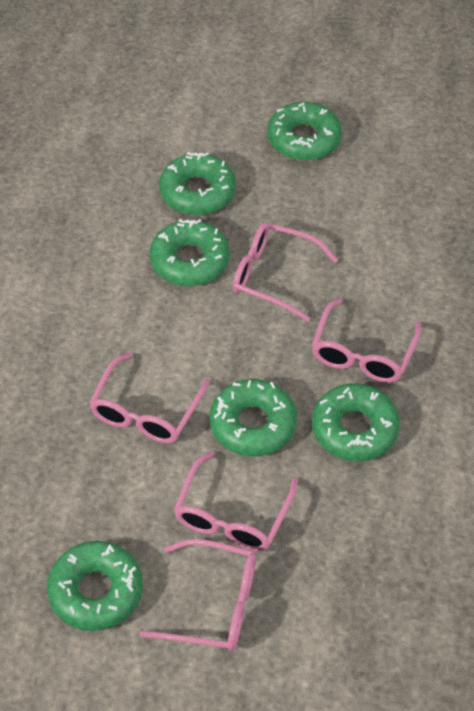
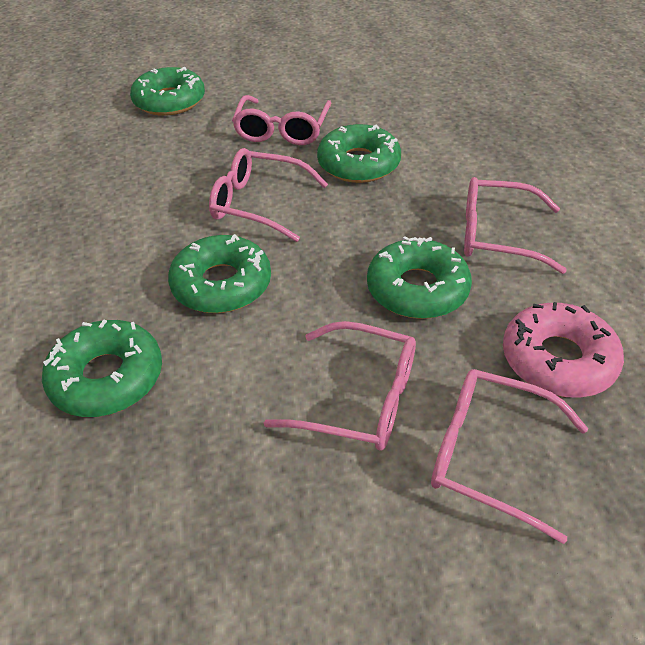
green donut: 6 -> 5
pink donut: 0 -> 1

